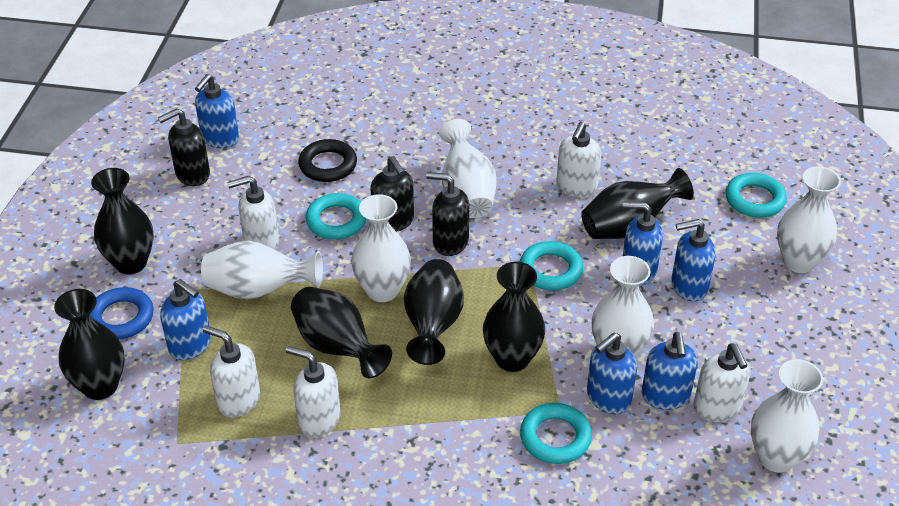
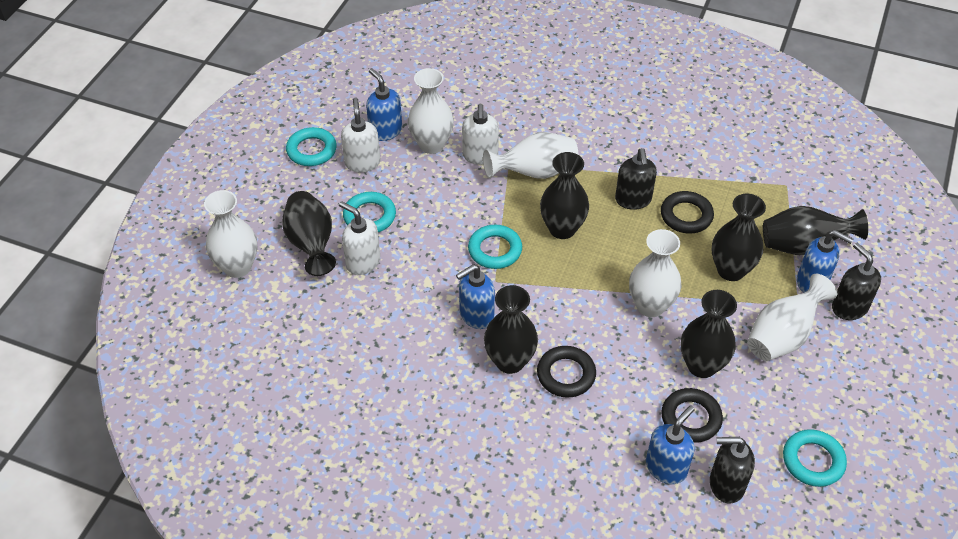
black ring: 1 -> 3
blue ring: 1 -> 0
blue soap dispenser: 6 -> 4
white soap dispenser: 5 -> 3
white vase: 6 -> 5

